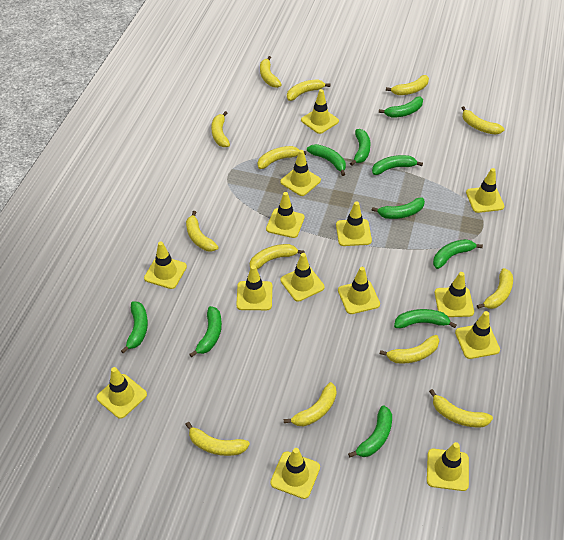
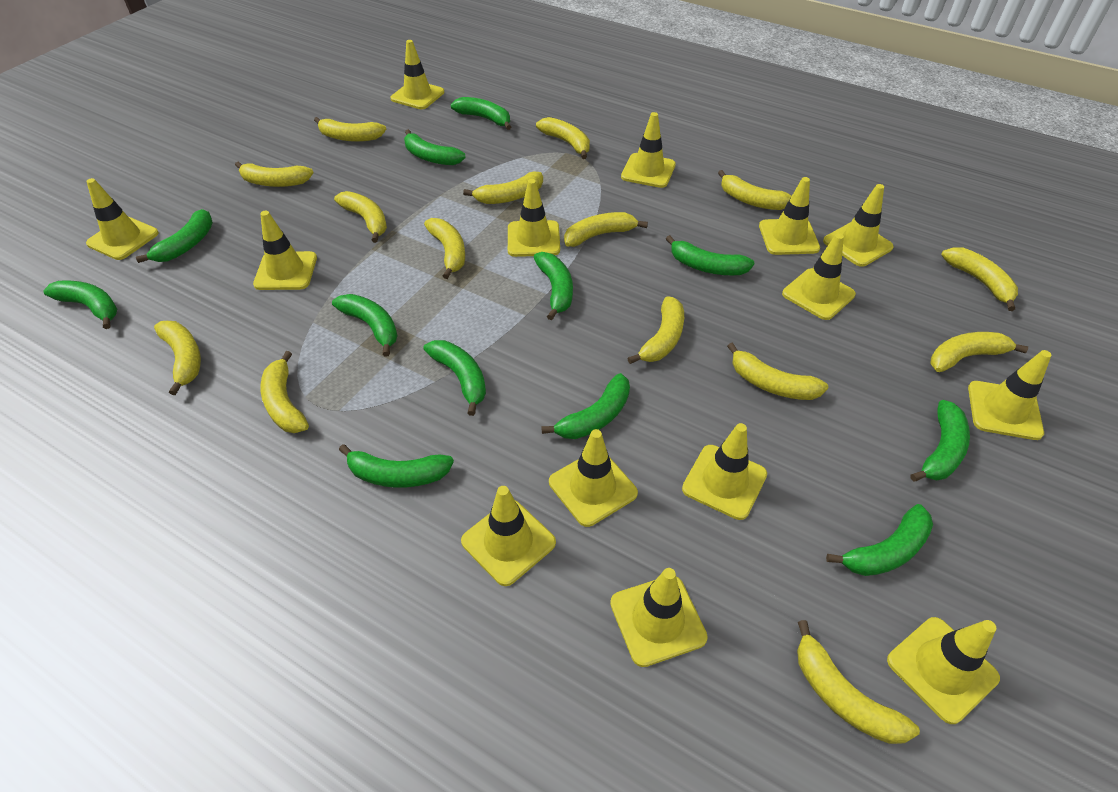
green banana: 10 -> 12
yellow banana: 13 -> 15

